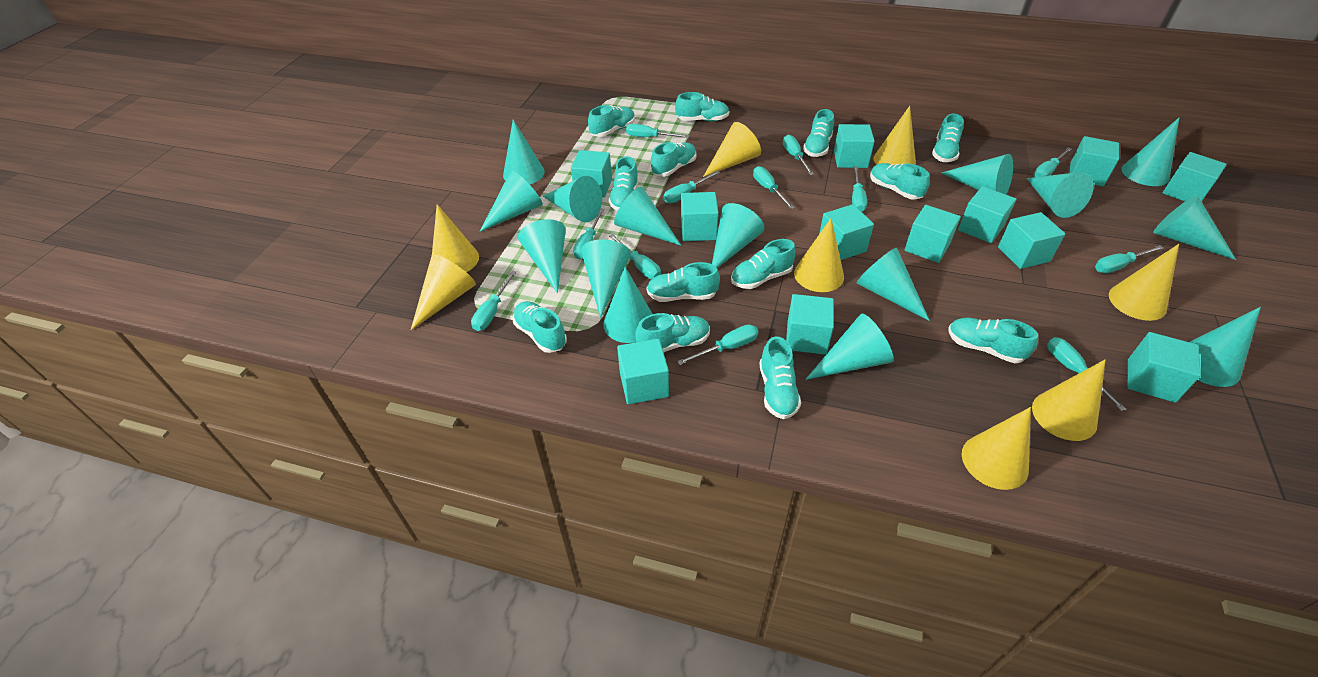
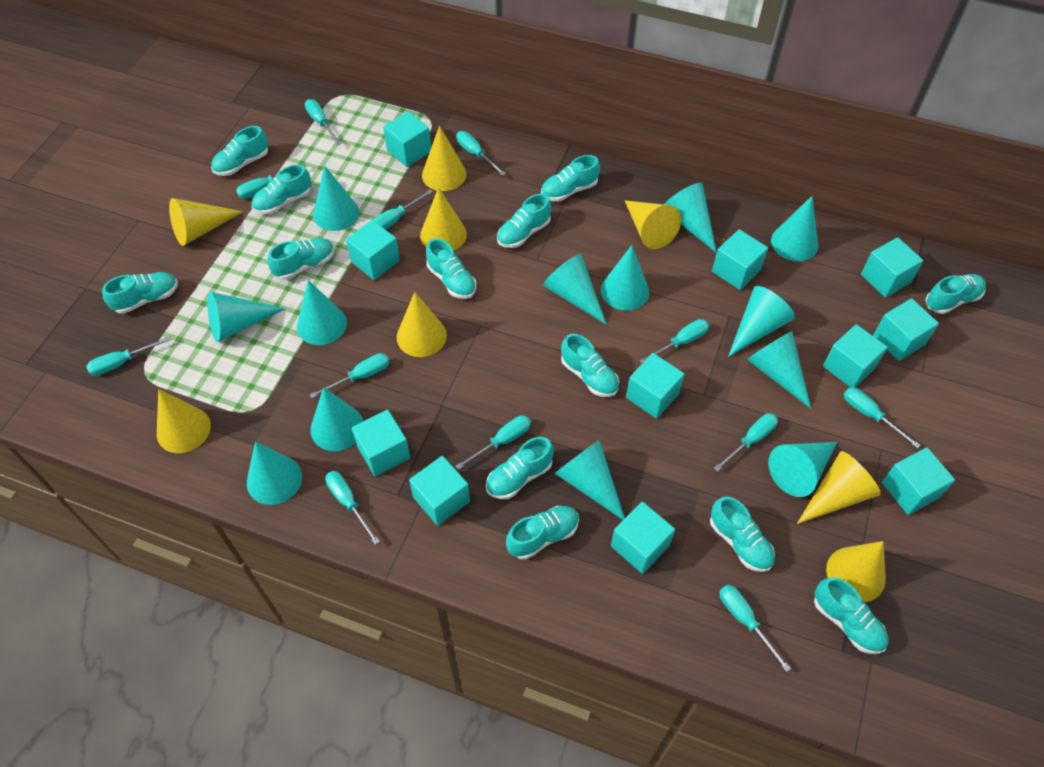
turquoise cone: 15 -> 13
turquoise cube: 12 -> 11

